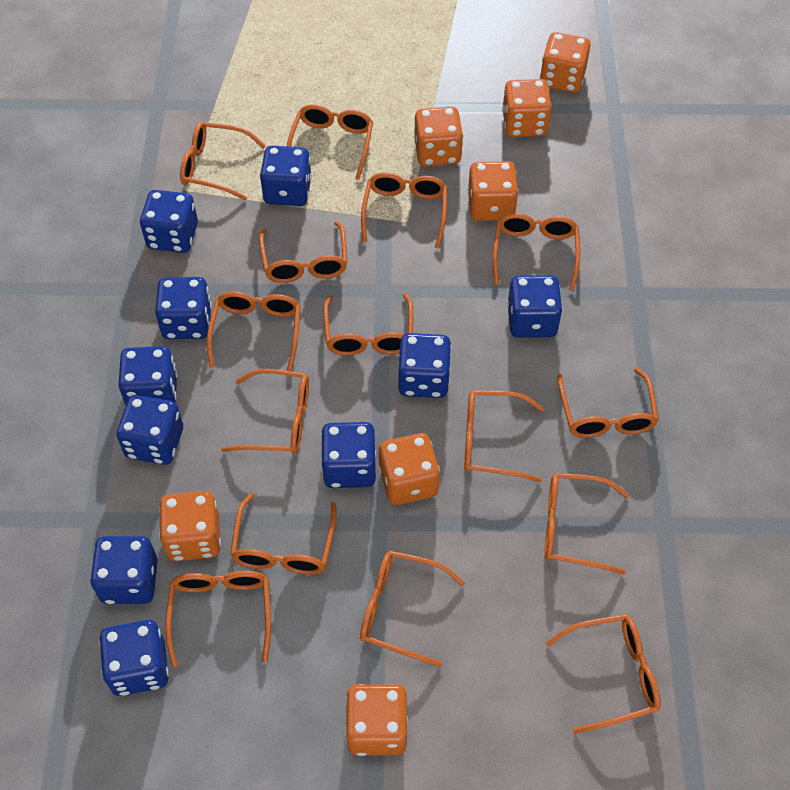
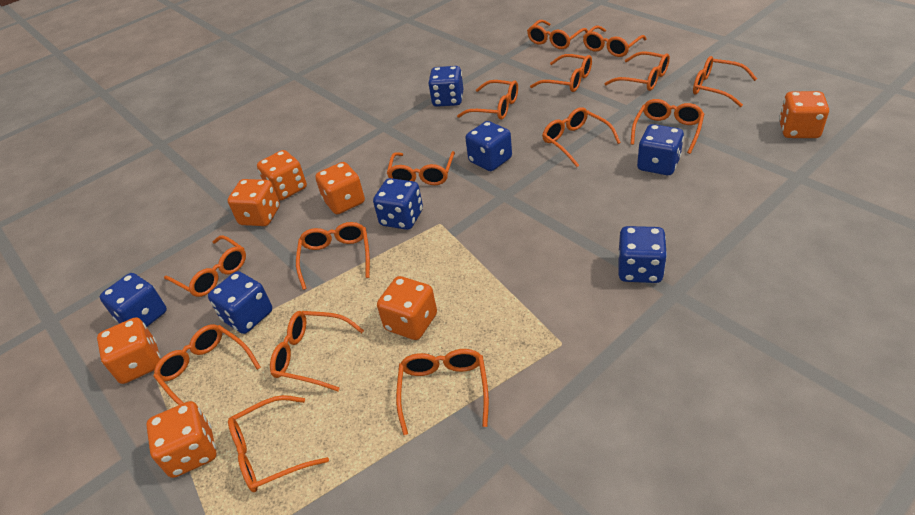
blue dice: 10 -> 7

